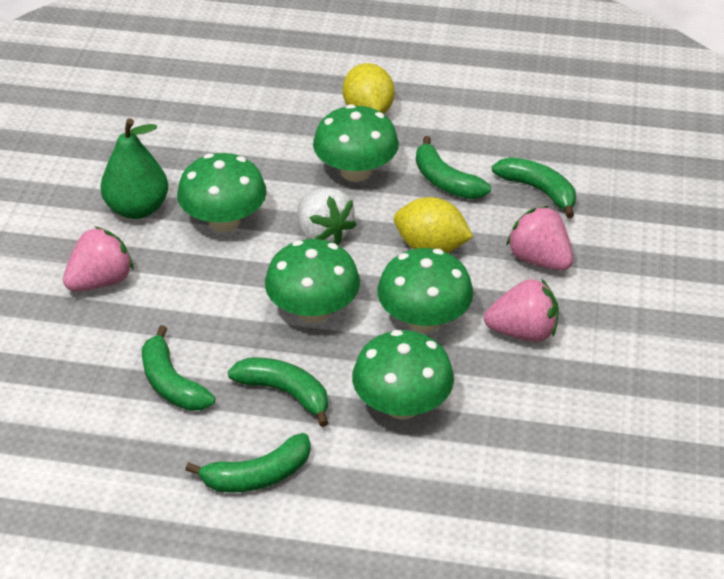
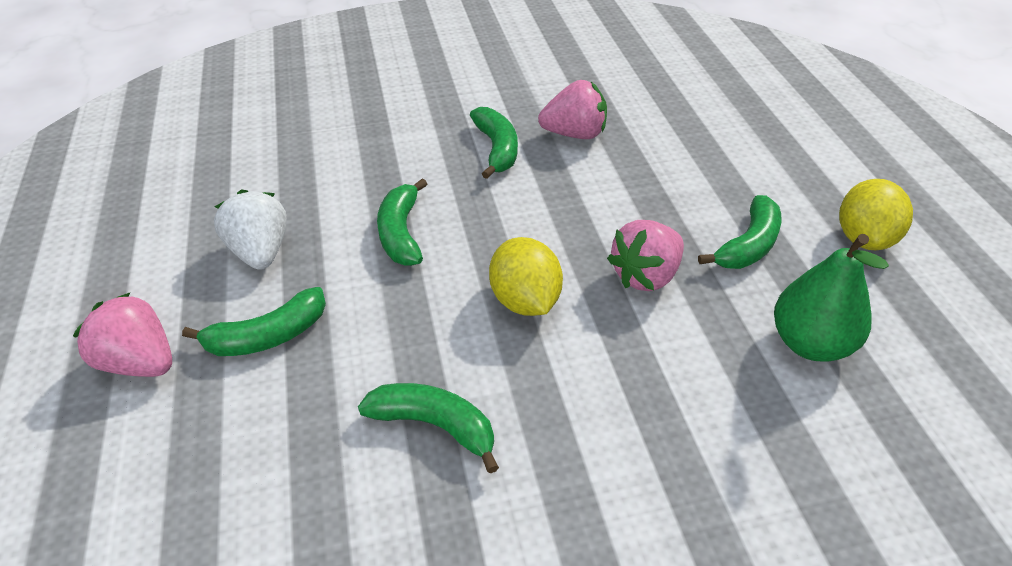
green mushroom: 5 -> 0

